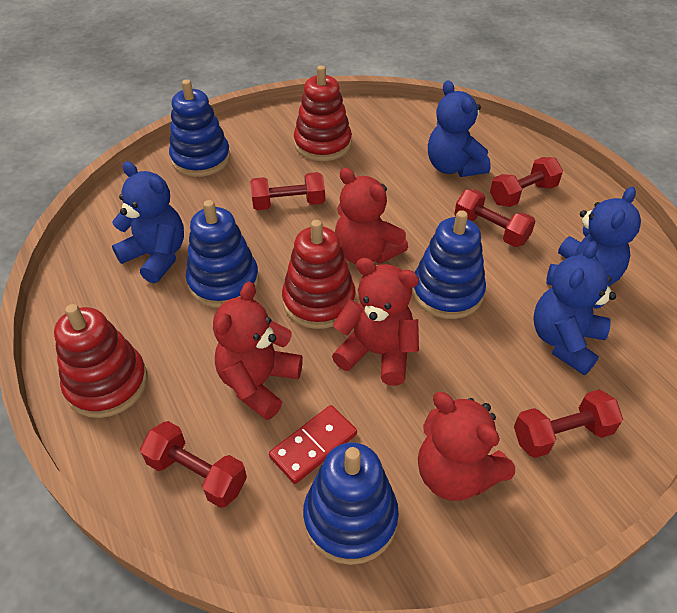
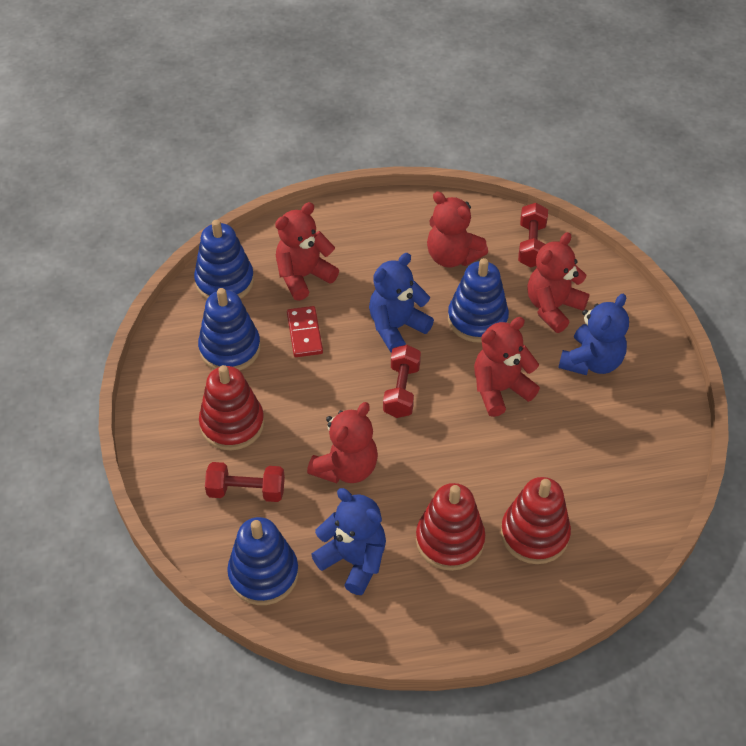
blue teddy bear: 4 -> 3
red dumbbell: 5 -> 3
red teddy bear: 4 -> 5

